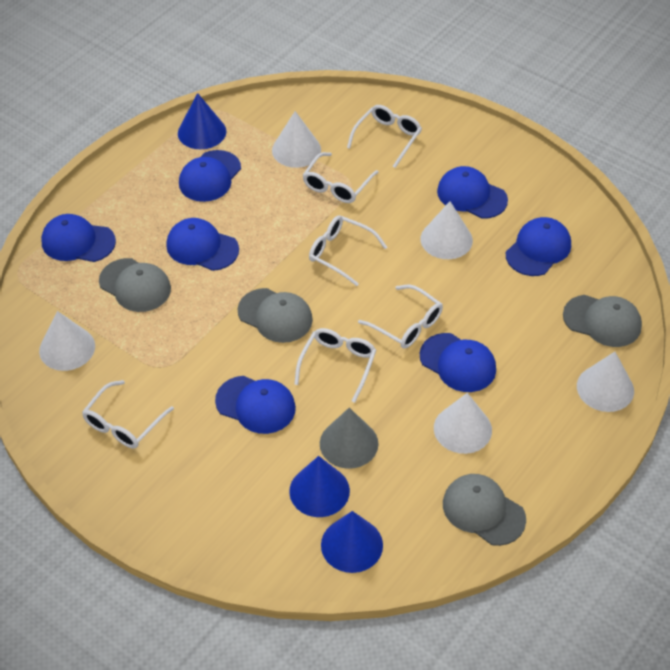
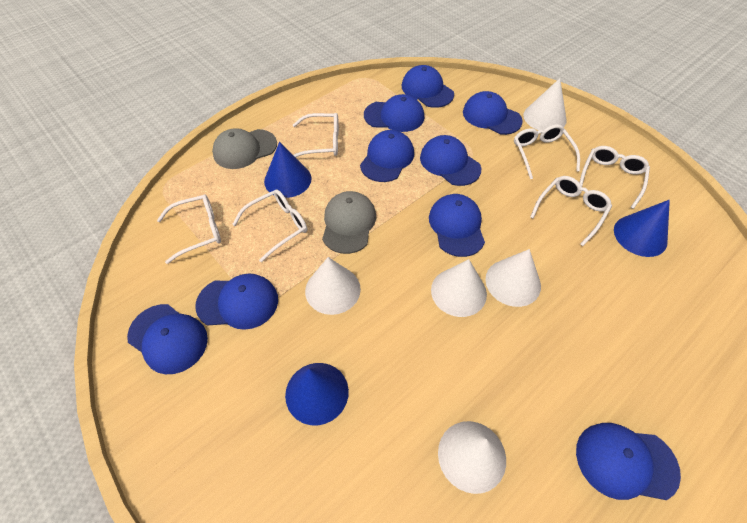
blue cap: 7 -> 9
grey cap: 4 -> 2
grey cone: 1 -> 0

